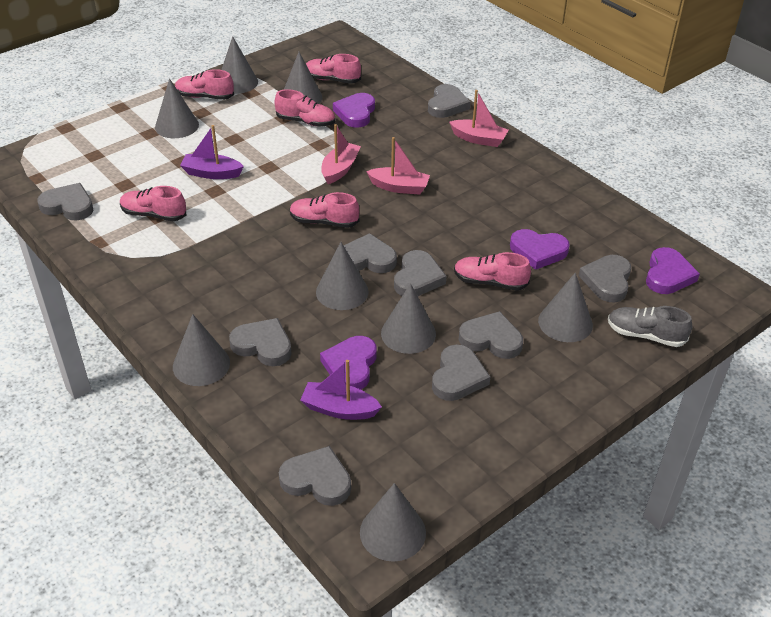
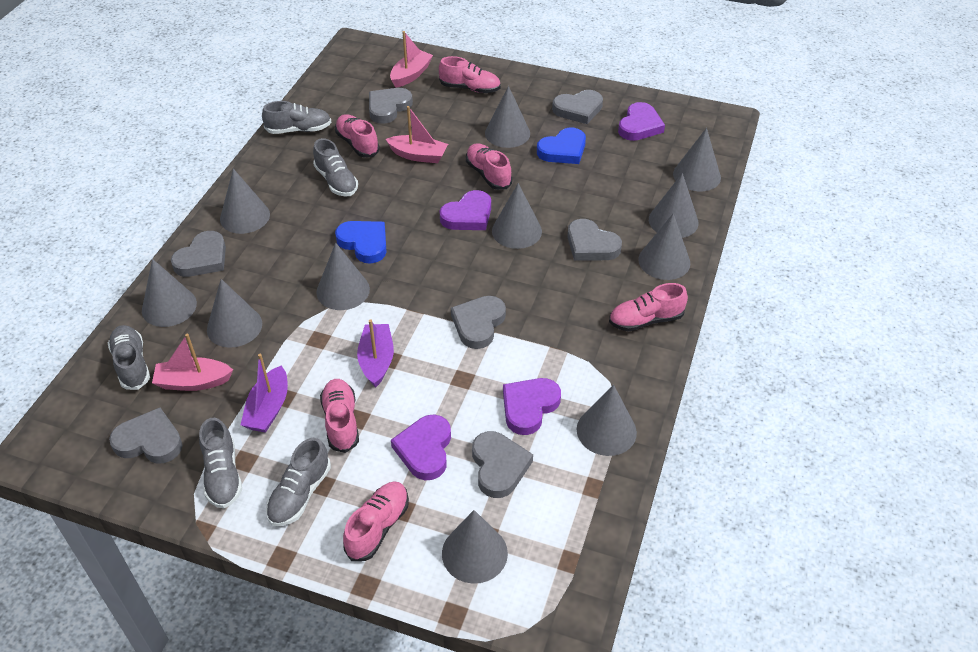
blue heart: 0 -> 2
grey cone: 8 -> 11
grey heart: 9 -> 7
grey shoe: 1 -> 5

